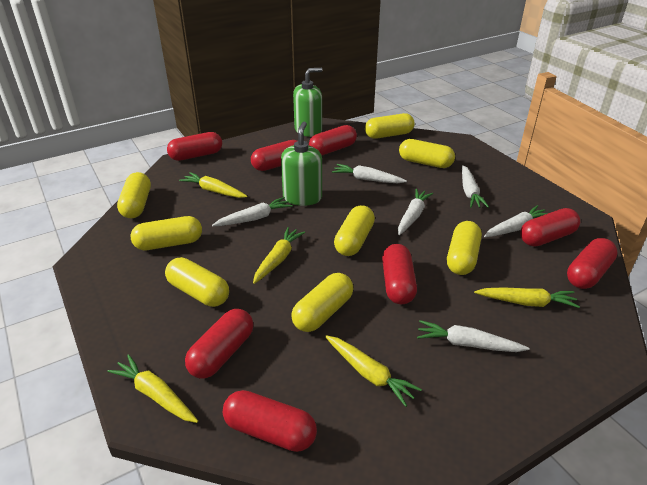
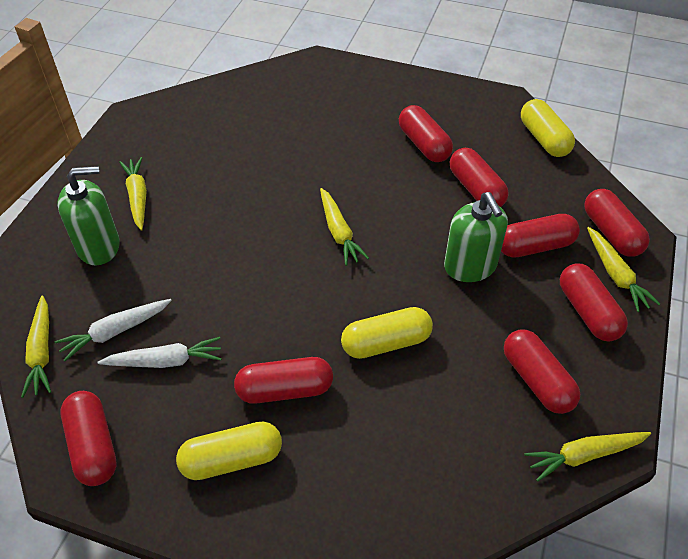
white carrot: 6 -> 2
yellow capsule: 8 -> 3

